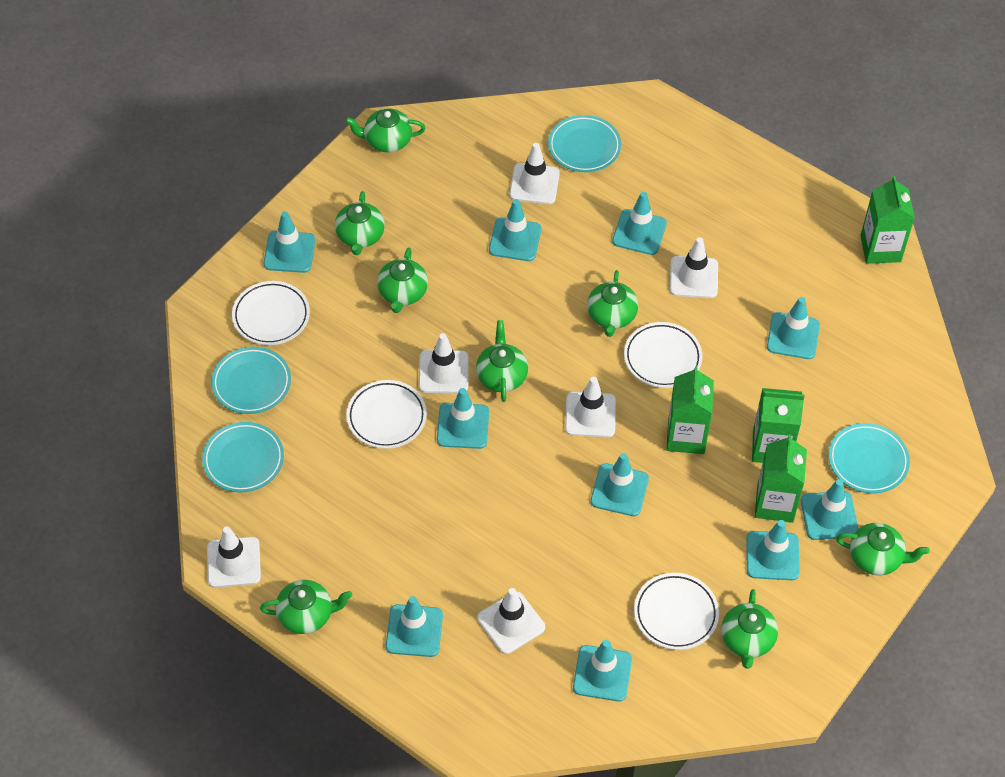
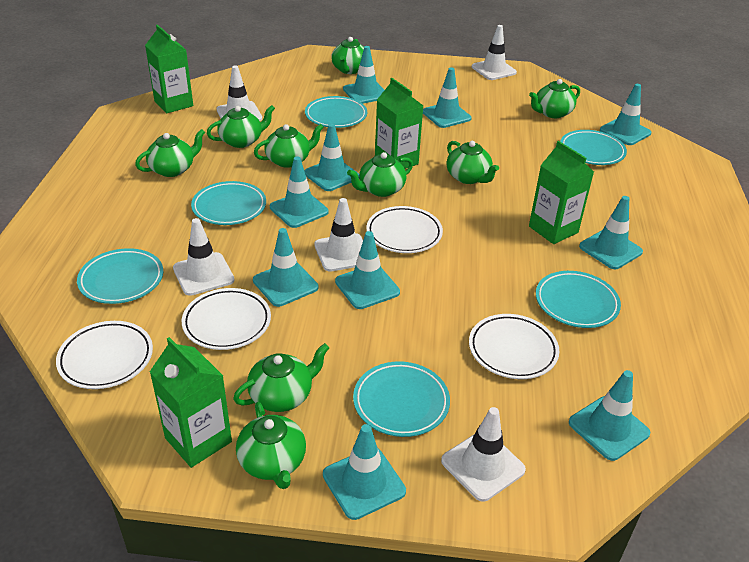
green teapot: 8 -> 9
turquoise plate: 4 -> 6
white traffic cone: 6 -> 5

